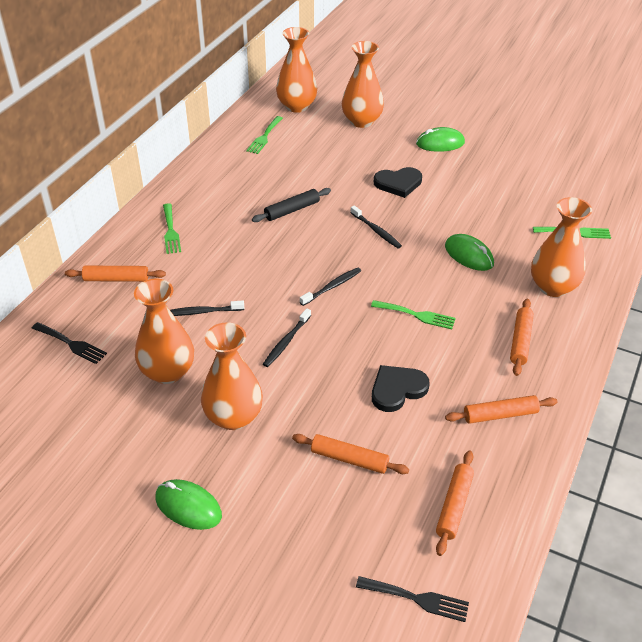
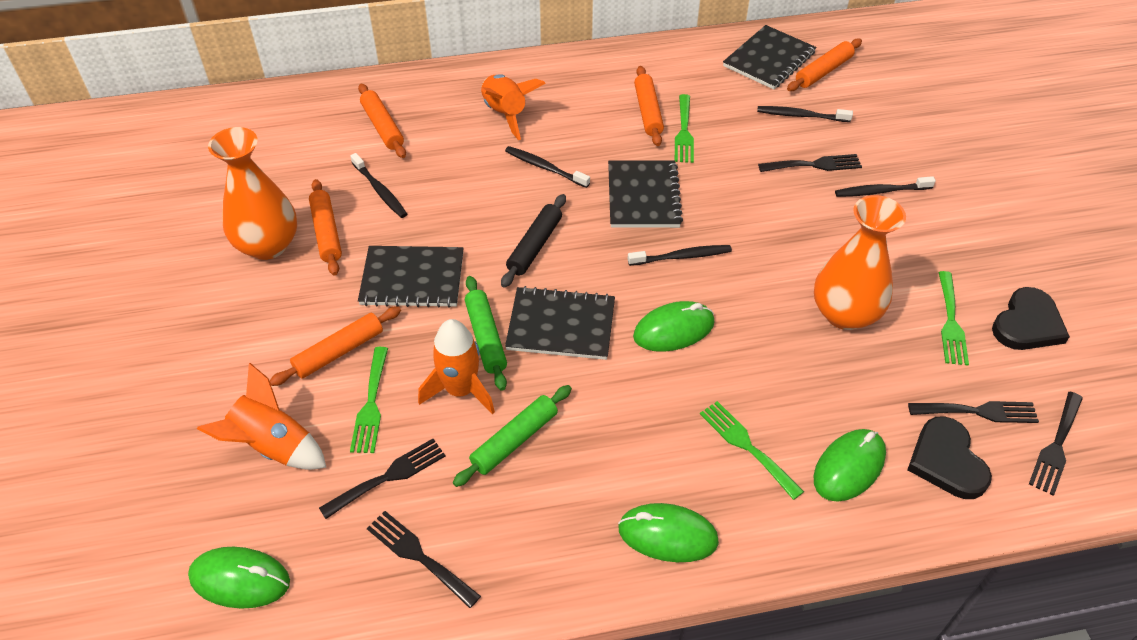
black fork: 2 -> 5
black notebook: 0 -> 4
black toothbrush: 4 -> 5
green mouse: 3 -> 4
green rolling pin: 0 -> 2
orange rocket: 0 -> 3
orange vase: 5 -> 2

